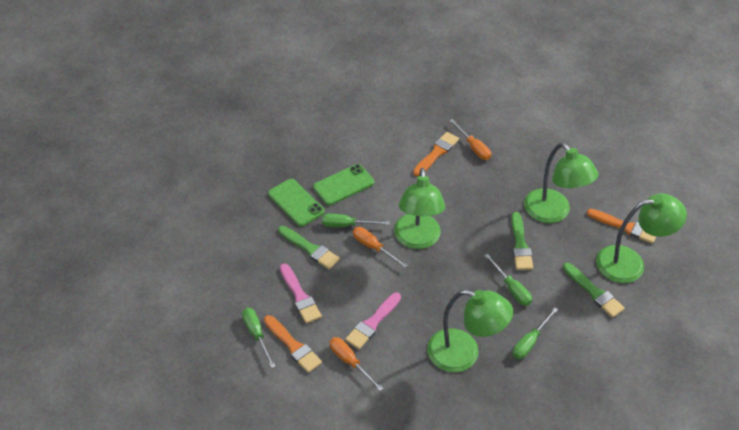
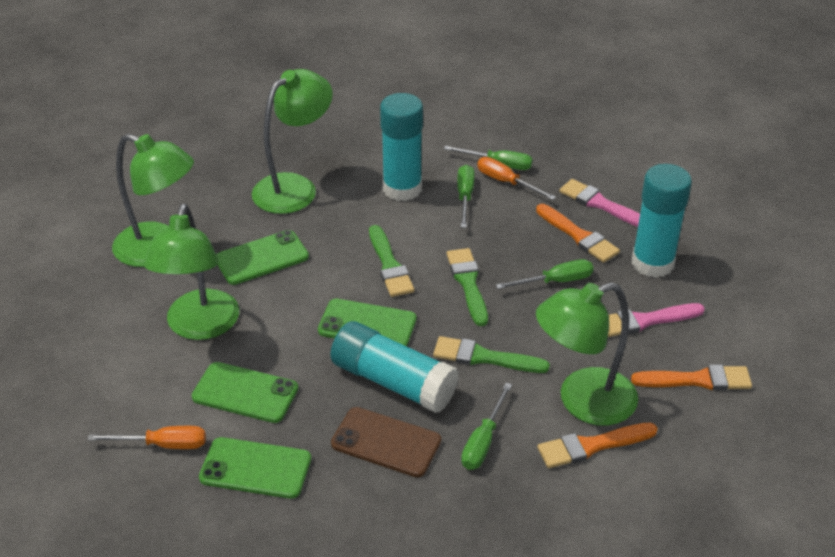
brown phone: 0 -> 1
green phone: 2 -> 4
orange screwdriver: 3 -> 2
turquoise glue stick: 0 -> 3

